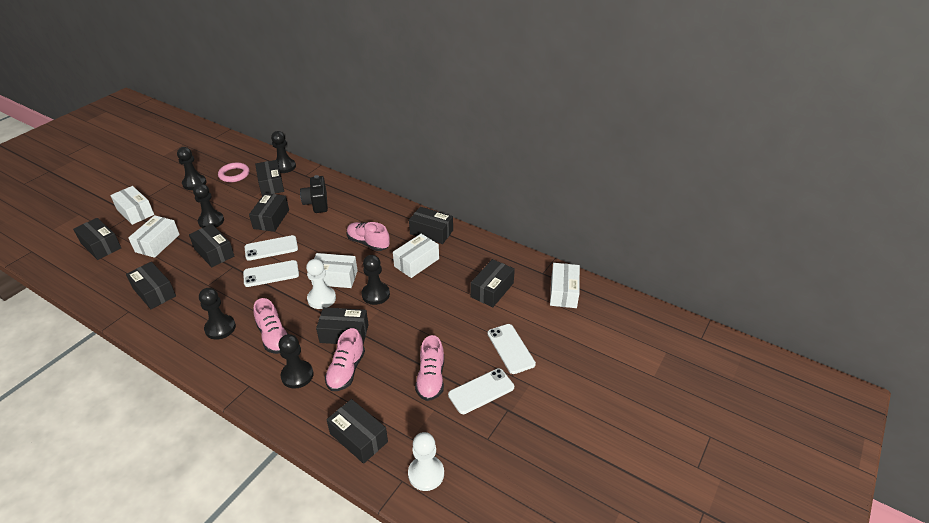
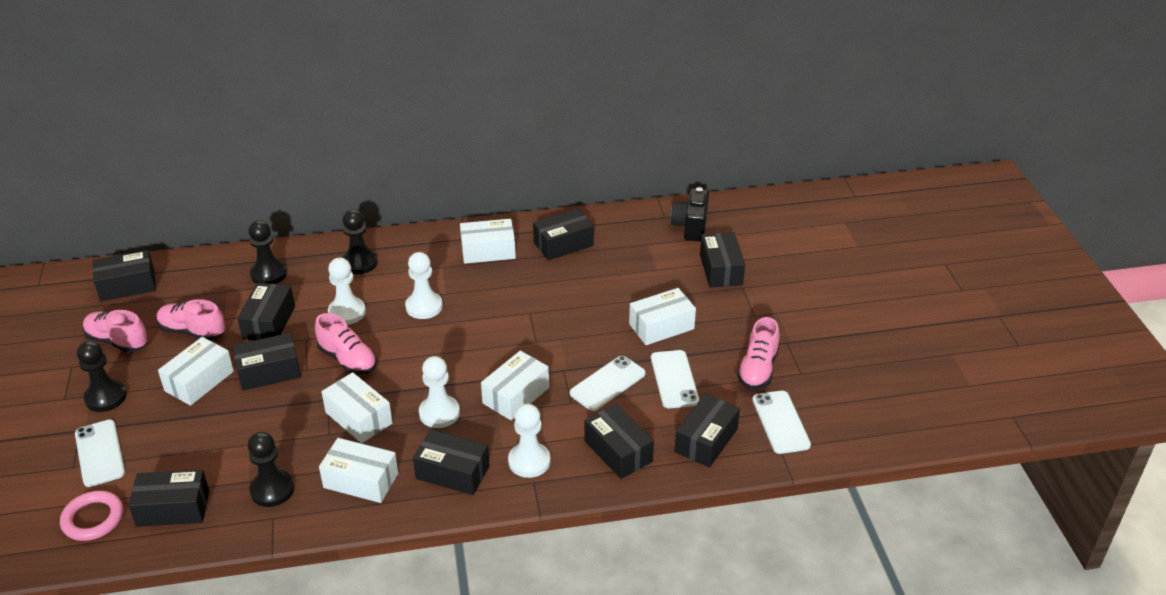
black pawn: 6 -> 4
white box: 5 -> 6
white pawn: 2 -> 4

